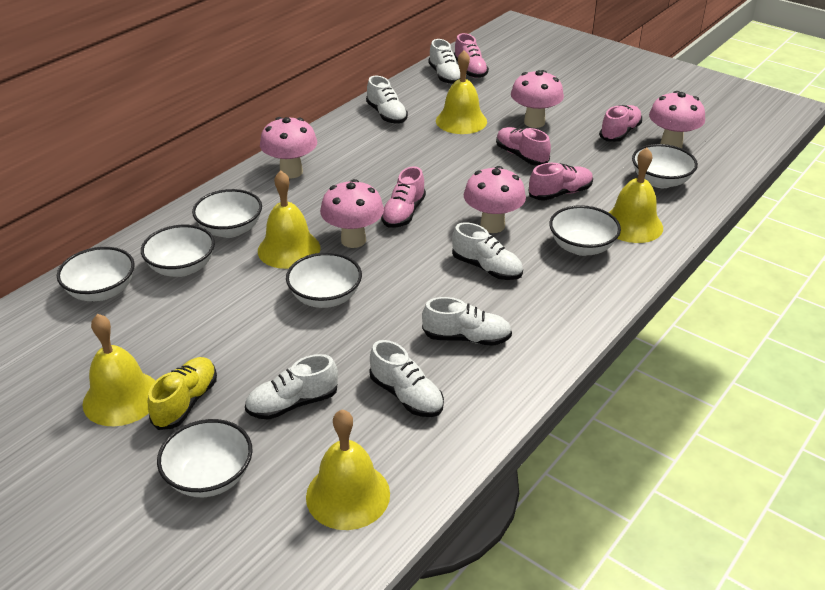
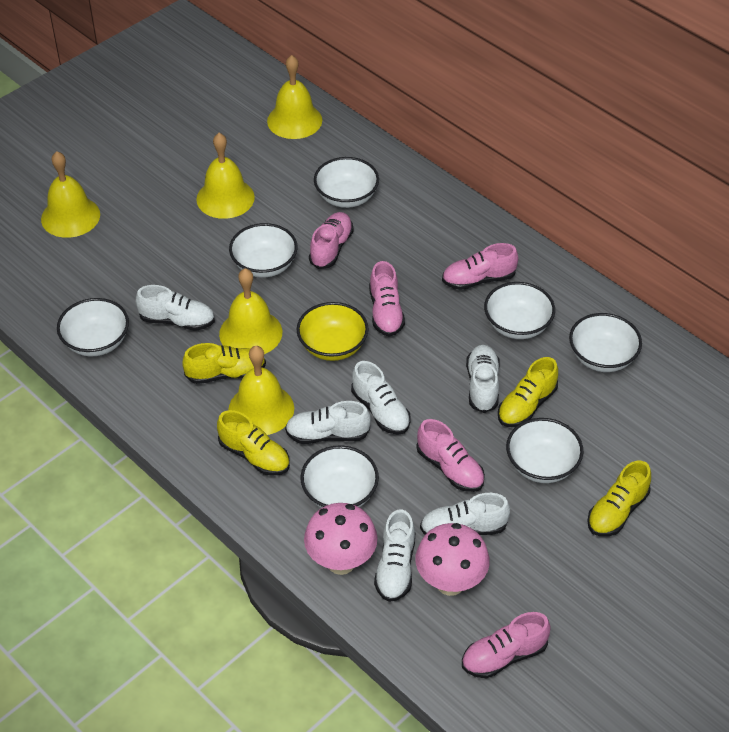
pink mushroom: 5 -> 2
yellow bowl: 0 -> 1
yellow shoe: 1 -> 4

